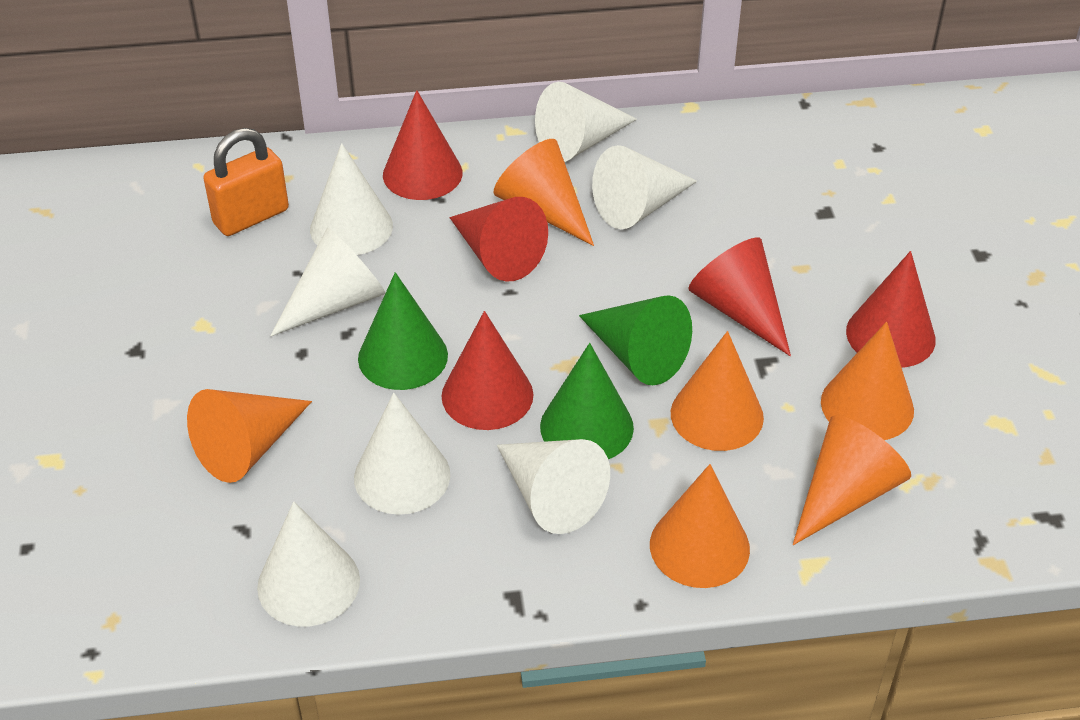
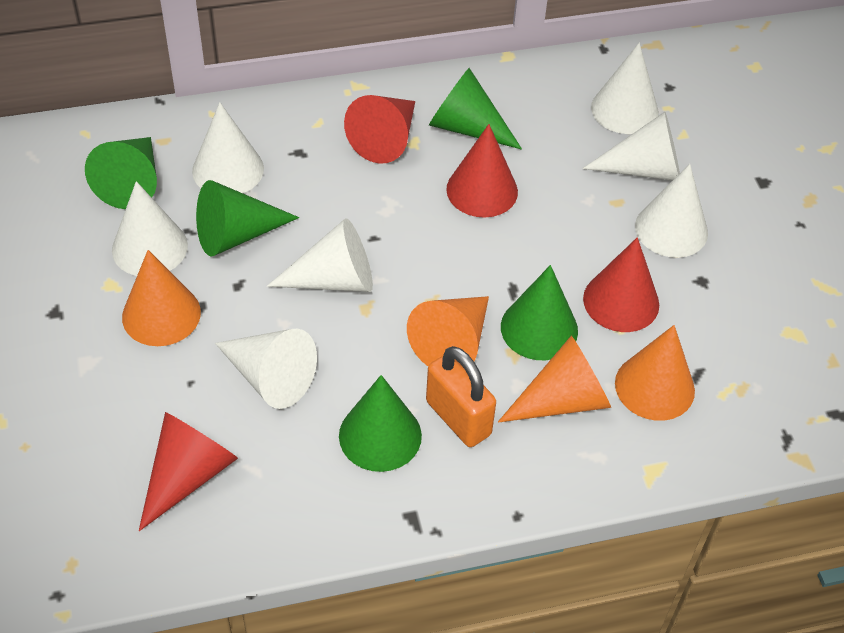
green cone: 3 -> 5
orange cone: 6 -> 4
red cone: 5 -> 4

